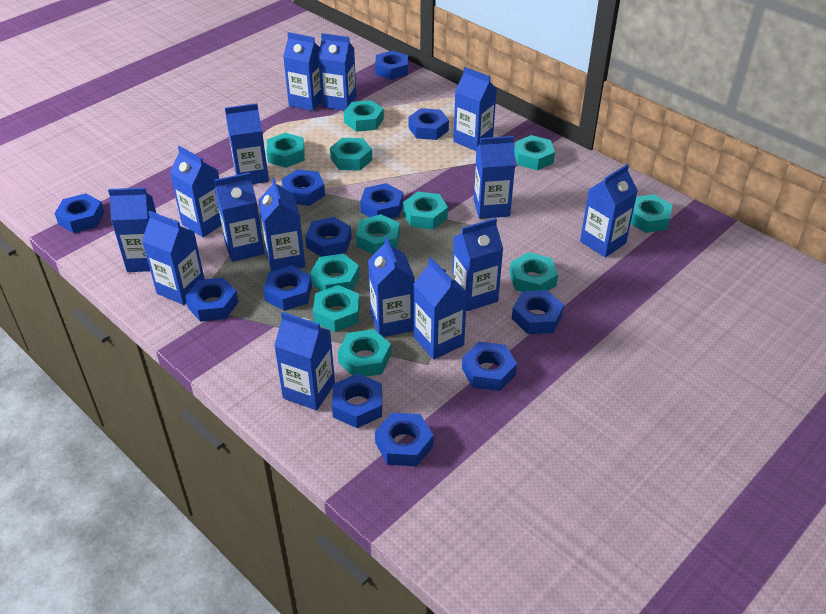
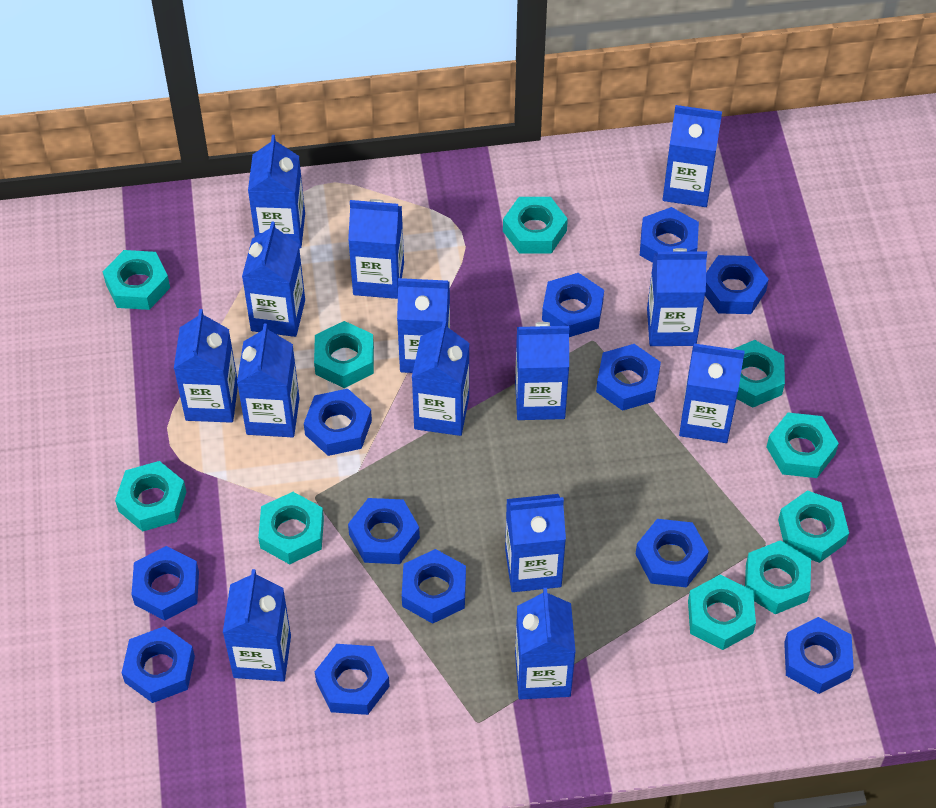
blue carton: 15 -> 14
turquoise nut: 11 -> 10

